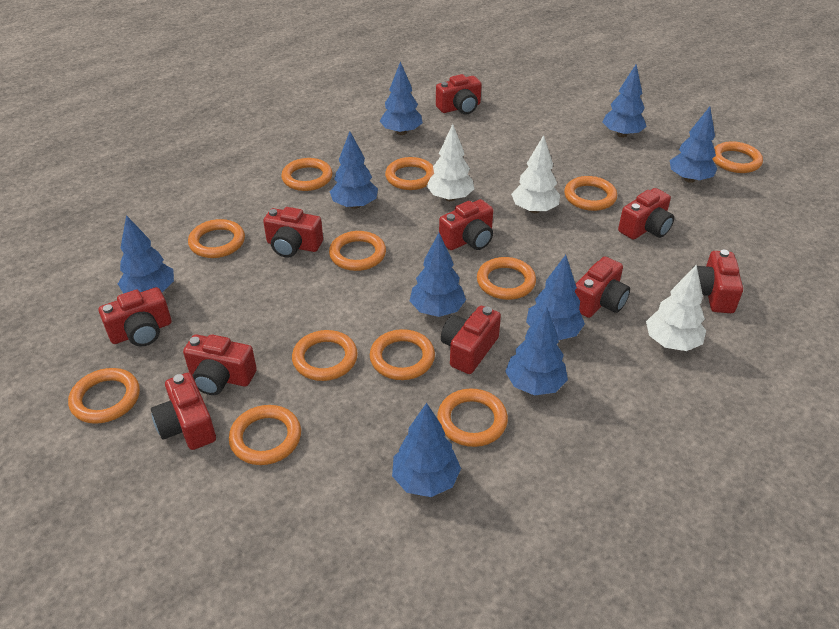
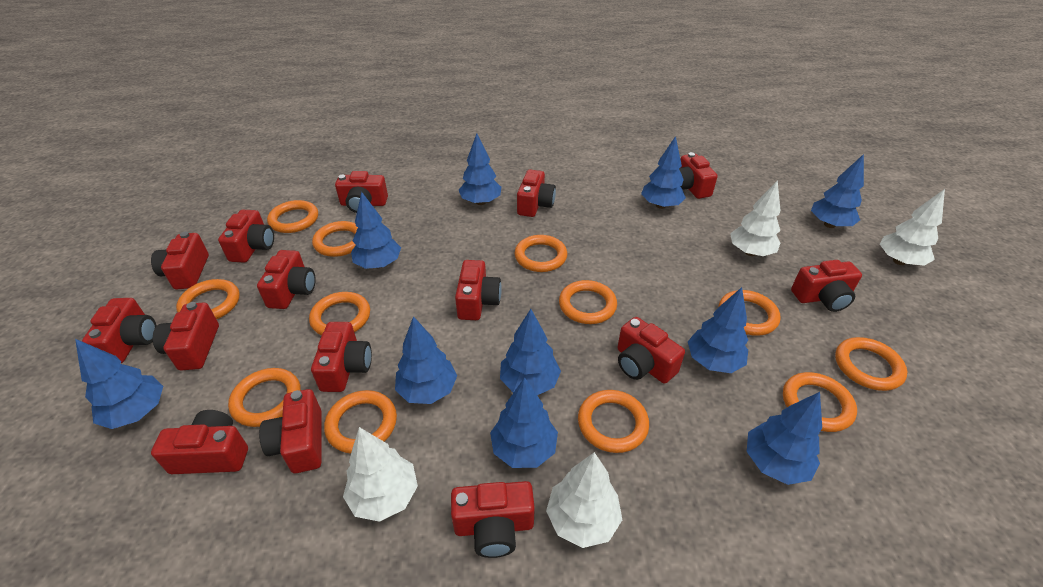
blue tree: 9 -> 10
red camera: 10 -> 15
white tree: 3 -> 4

